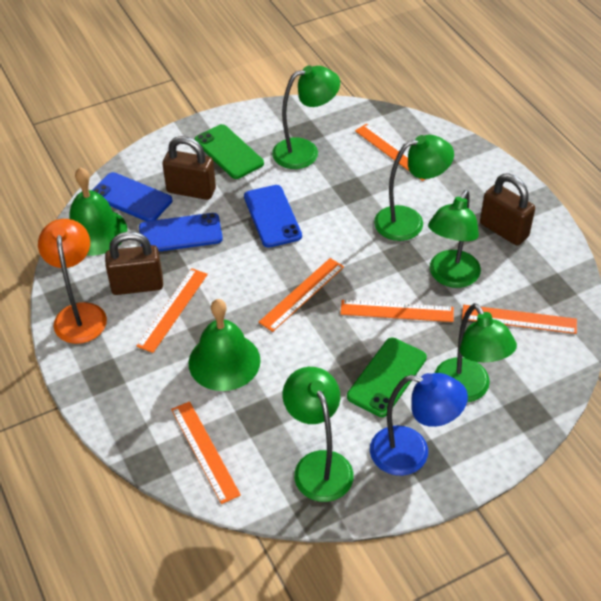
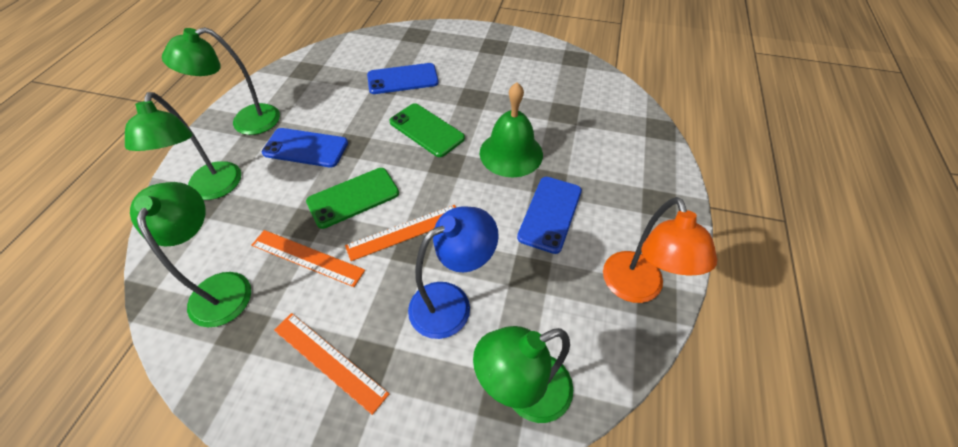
brown padlock: 3 -> 0
green bell: 2 -> 1
green lamp: 5 -> 4
orange ruler: 6 -> 3

